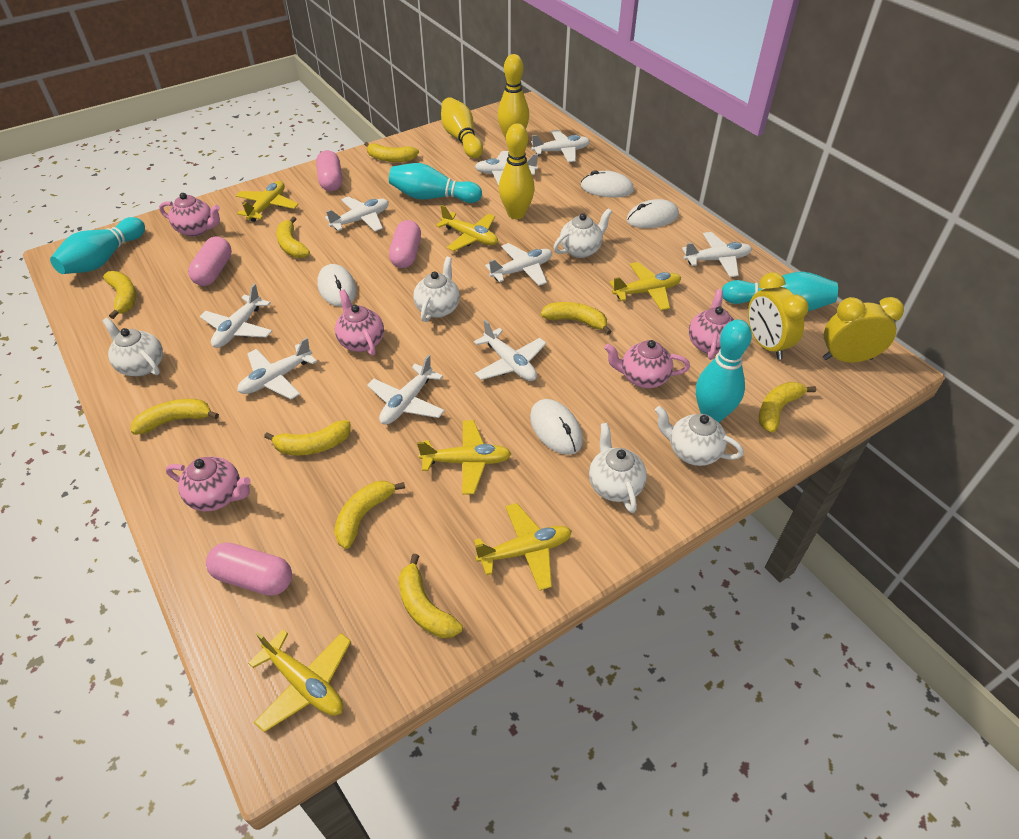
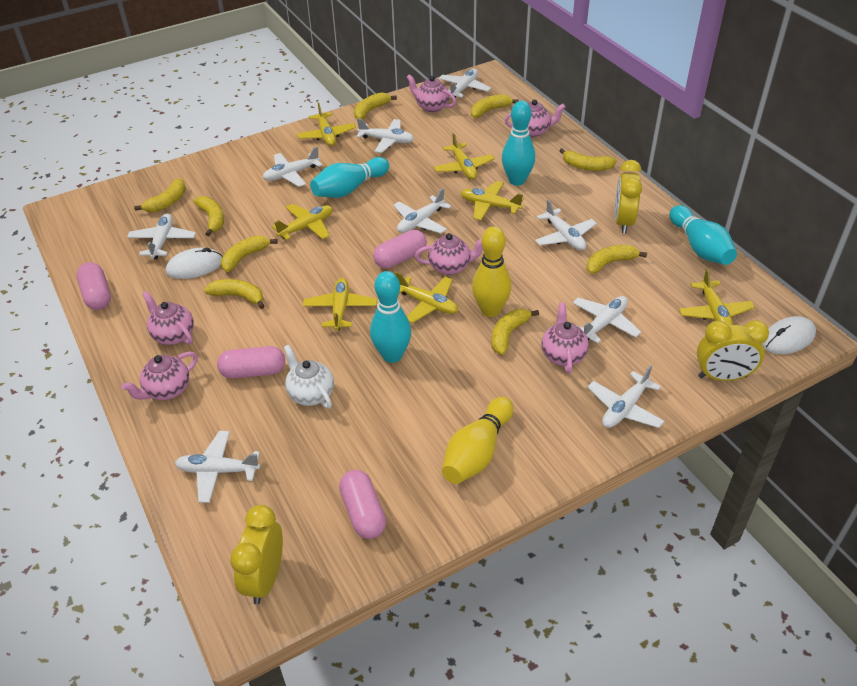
pink teapot: 5 -> 6
white mouse: 4 -> 2
white teapot: 5 -> 1
yellow bowling pin: 3 -> 2
yellow clock: 2 -> 3
yellow plane: 6 -> 7

